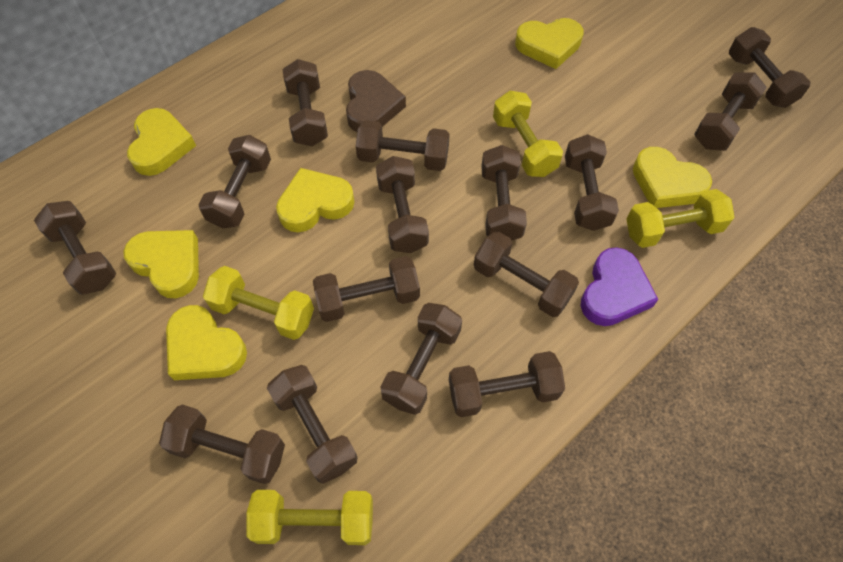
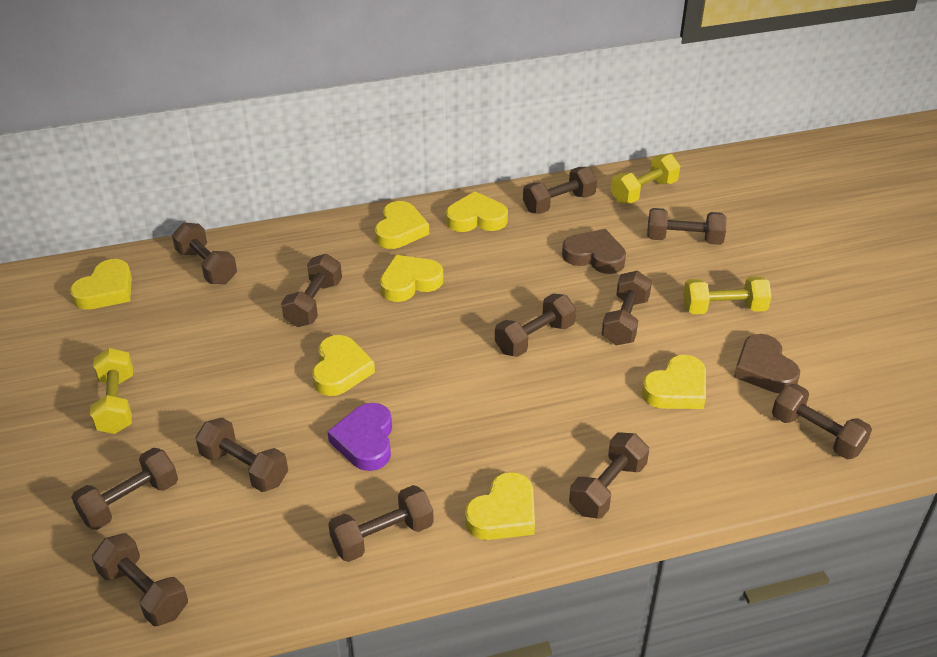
brown dumbbell: 15 -> 12
brown heart: 1 -> 2
yellow dumbbell: 4 -> 3
yellow heart: 6 -> 7

